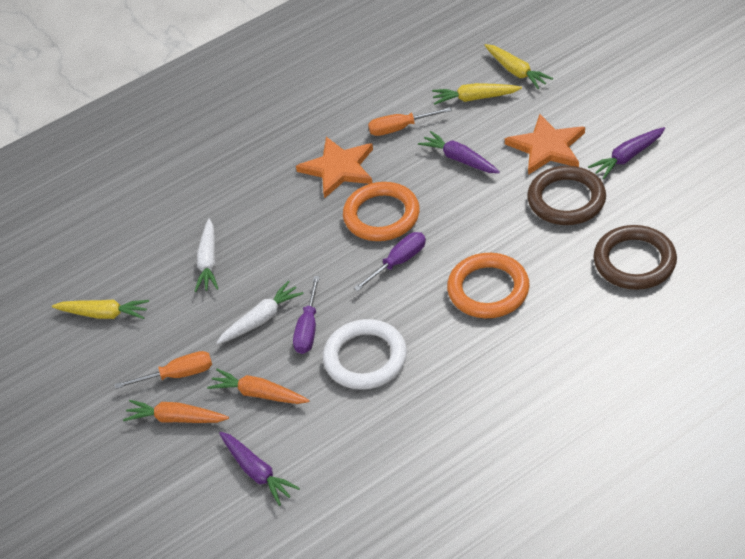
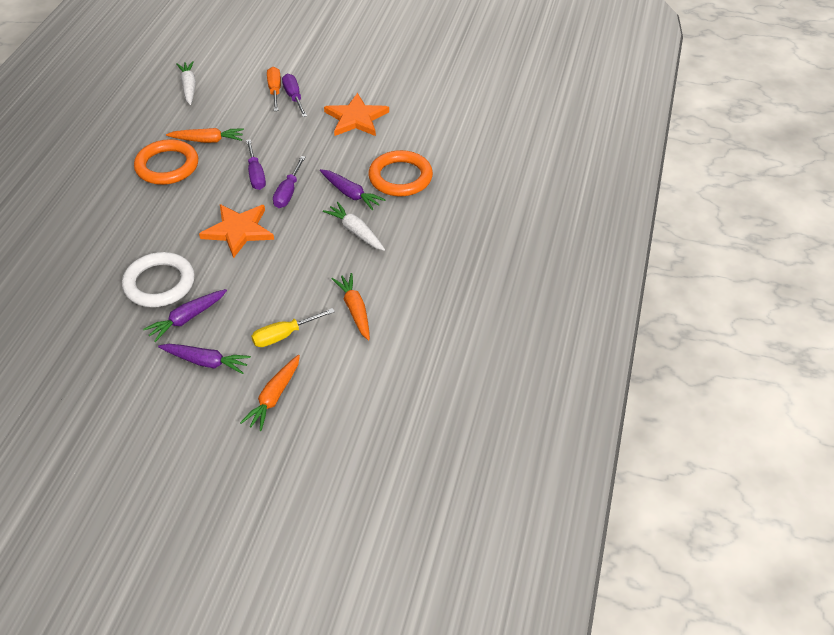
brown ring: 2 -> 0
orange carrot: 2 -> 3
orange screwdriver: 2 -> 1
purple screwdriver: 2 -> 3
yellow carrot: 3 -> 0
yellow screwdriver: 0 -> 1

